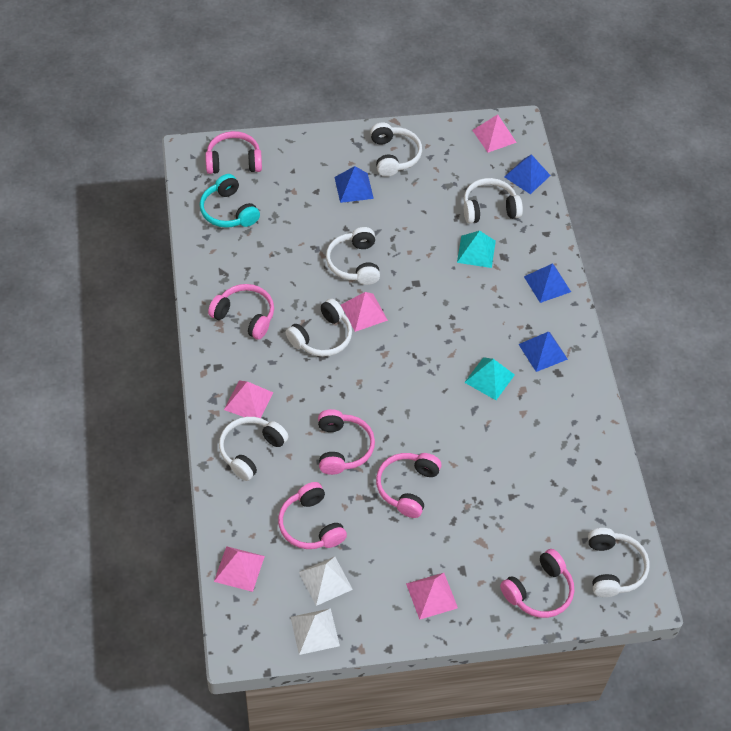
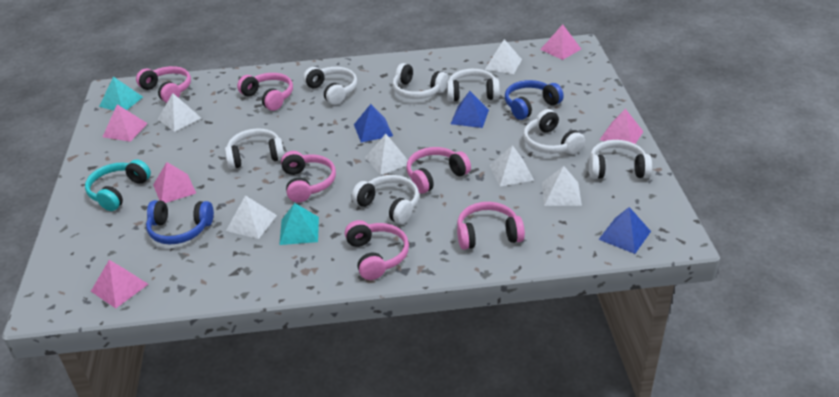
blue headphones: 0 -> 2
blue pyramid: 4 -> 3
white headphones: 6 -> 7
white pyramid: 2 -> 6

